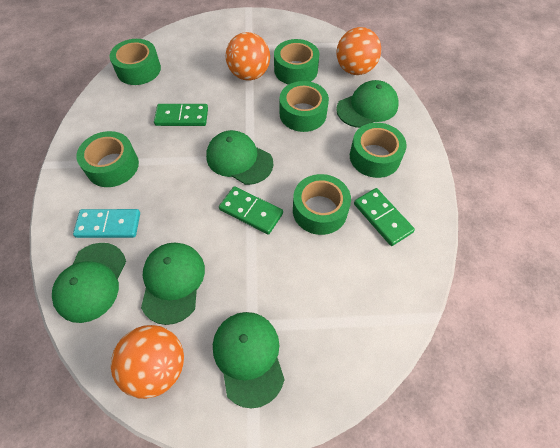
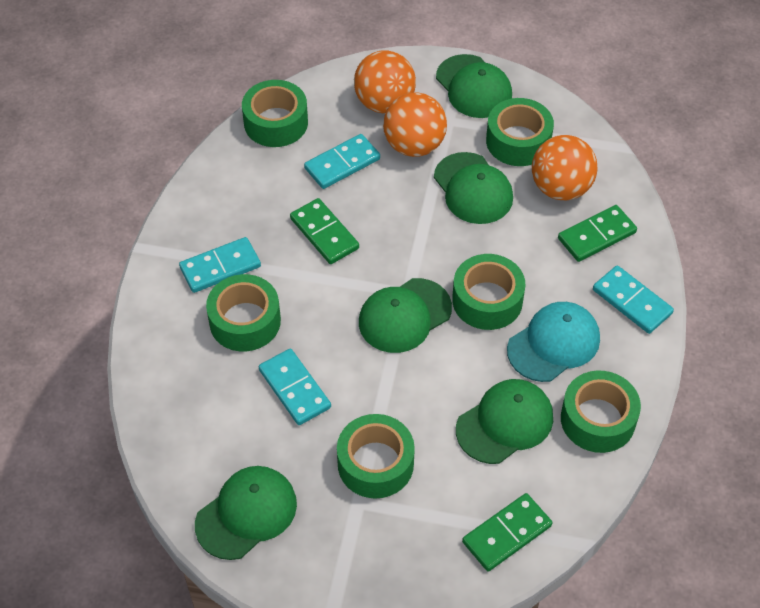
turquoise cap: 0 -> 1
turquoise domino: 1 -> 4

